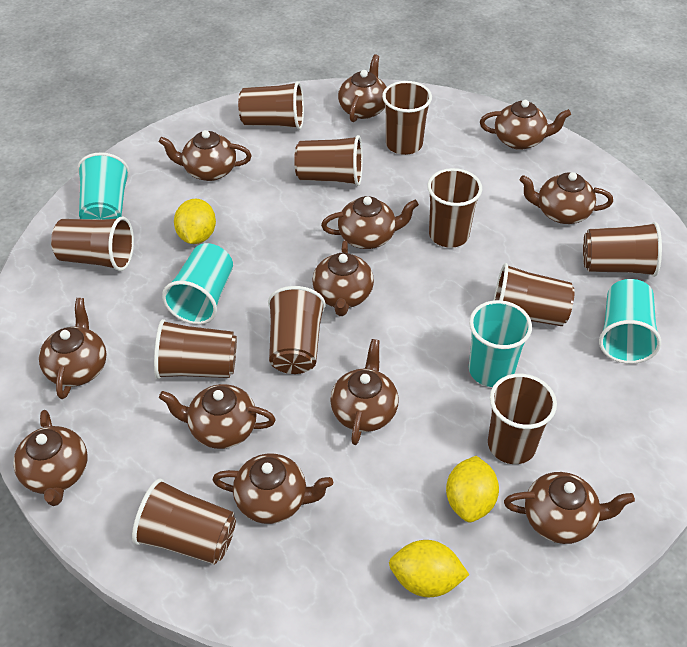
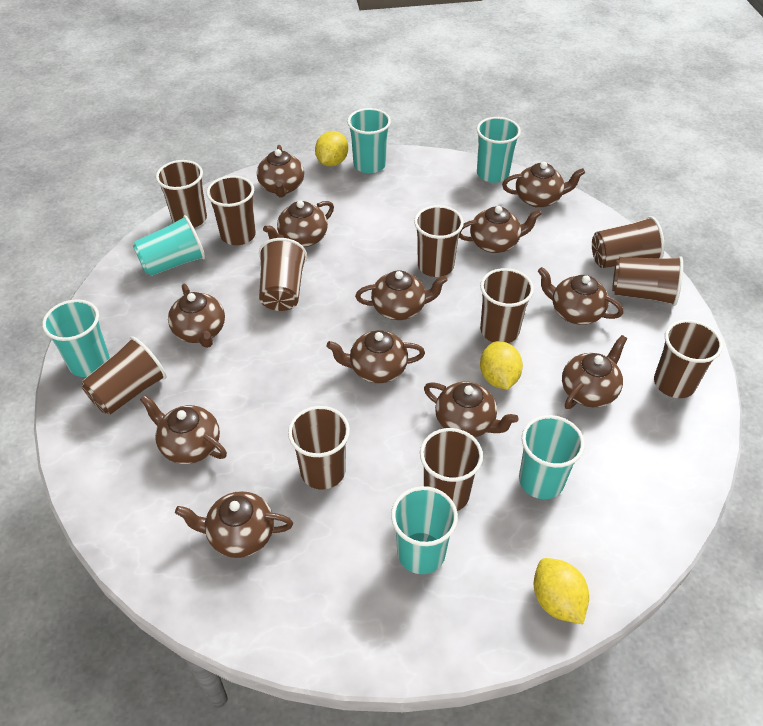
turquoise cup: 4 -> 6

